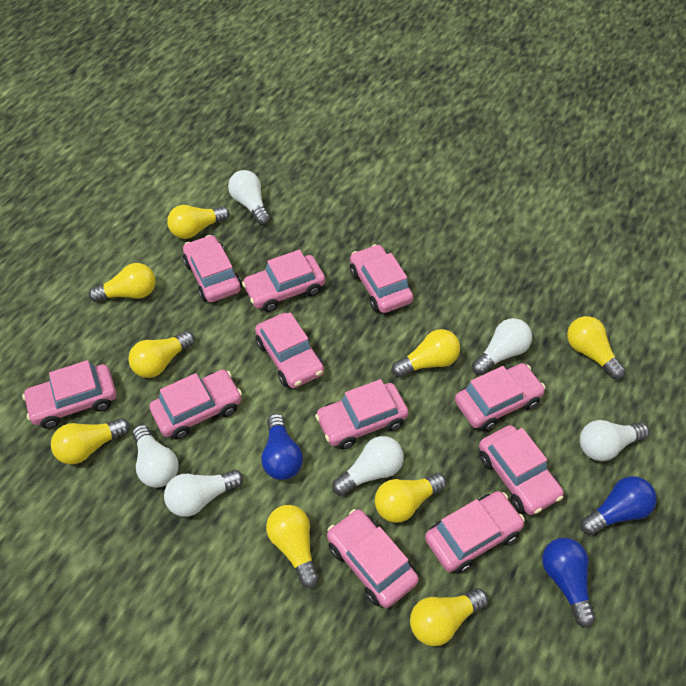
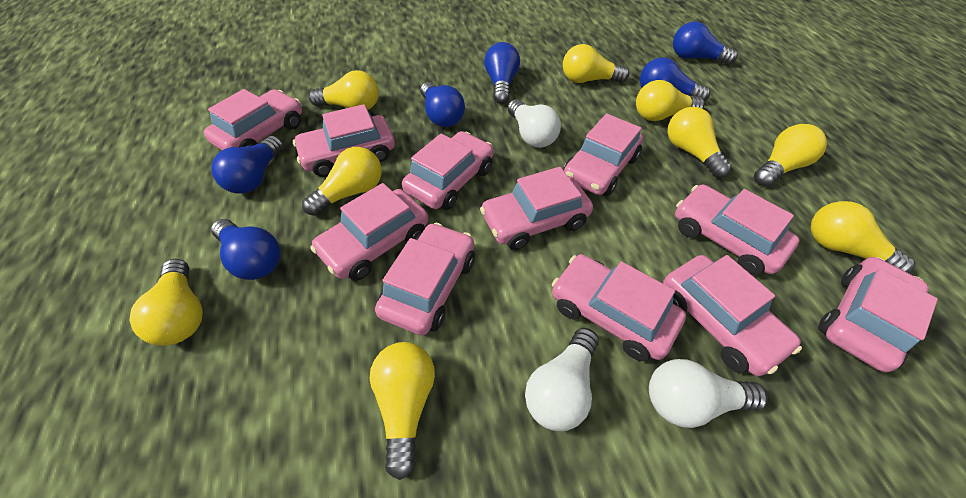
blue light bulb: 3 -> 6
white light bulb: 6 -> 3

